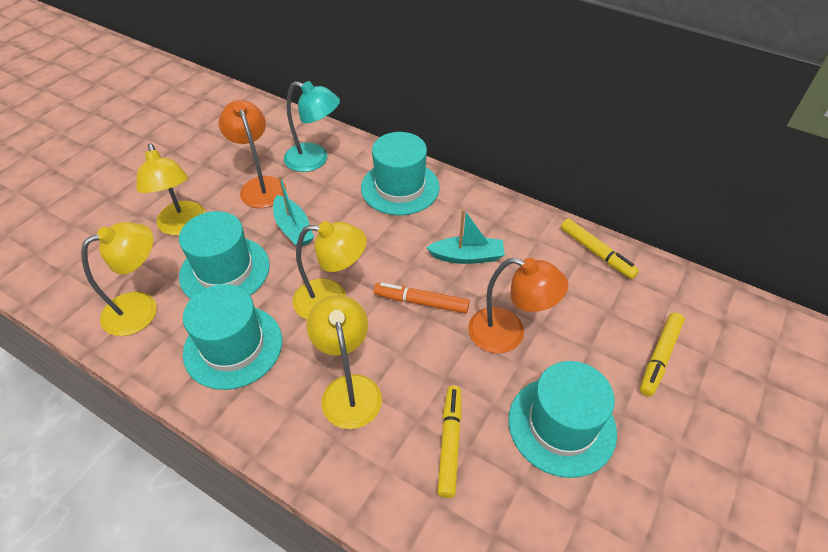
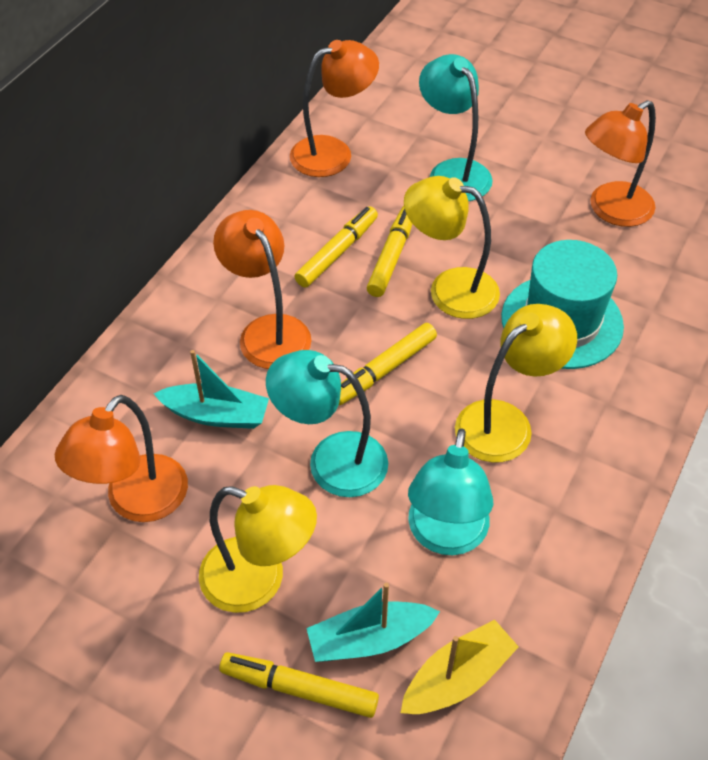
orange lamp: 2 -> 4
orange marker: 1 -> 0
turquoise hat: 4 -> 1
turquoise lamp: 1 -> 3
yellow boat: 0 -> 1
yellow lamp: 4 -> 3
yellow marker: 3 -> 4

